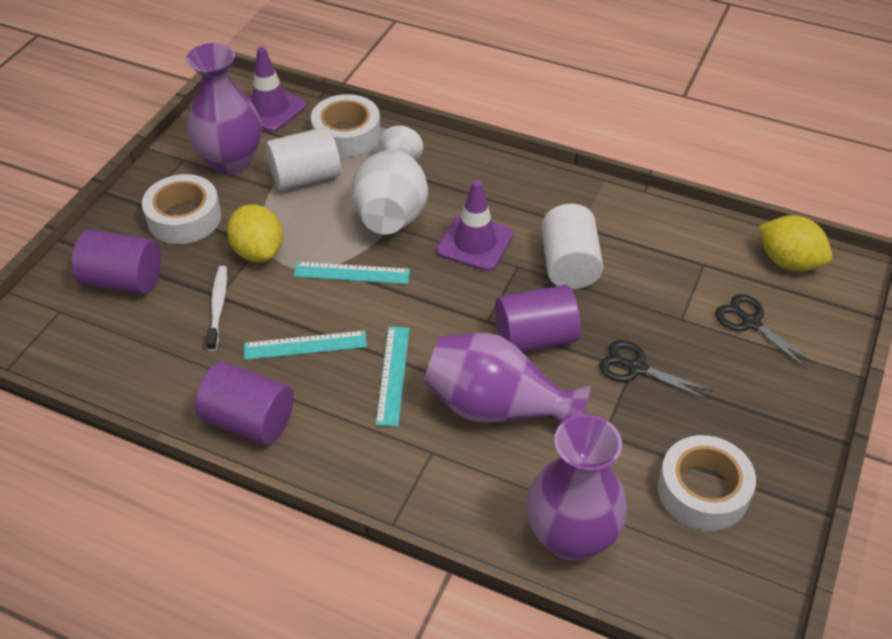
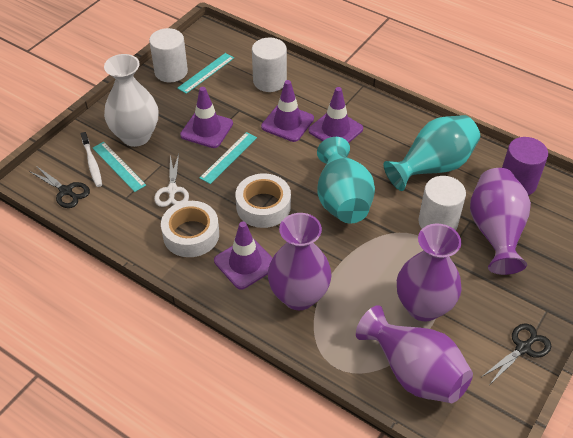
purple cylinder: 3 -> 1
purple traffic cone: 2 -> 4
purple vase: 3 -> 4
turquoise vase: 0 -> 2
white cylinder: 2 -> 3
white scissors: 0 -> 1
white tape: 3 -> 2
yellow lemon: 2 -> 0

